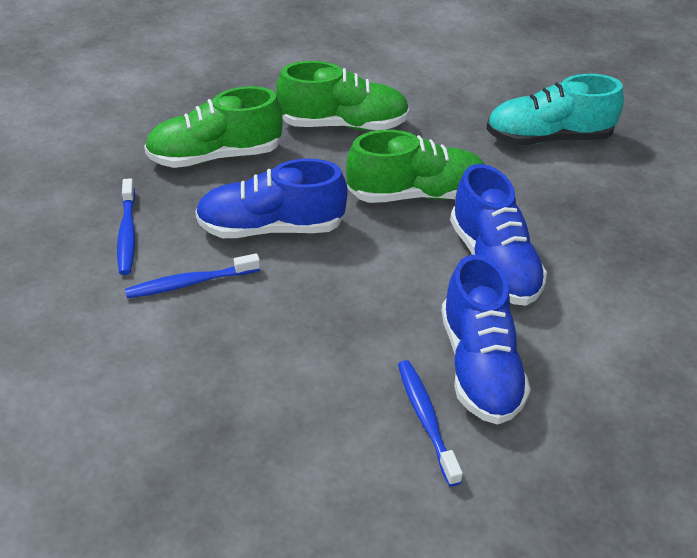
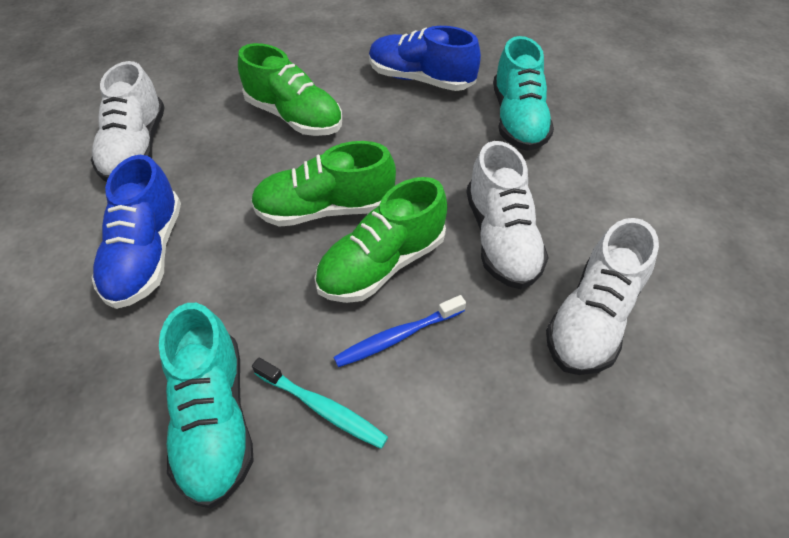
blue shoe: 3 -> 2
blue toothbrush: 3 -> 1
turquoise shoe: 1 -> 2
turquoise toothbrush: 0 -> 1
white shoe: 0 -> 3

